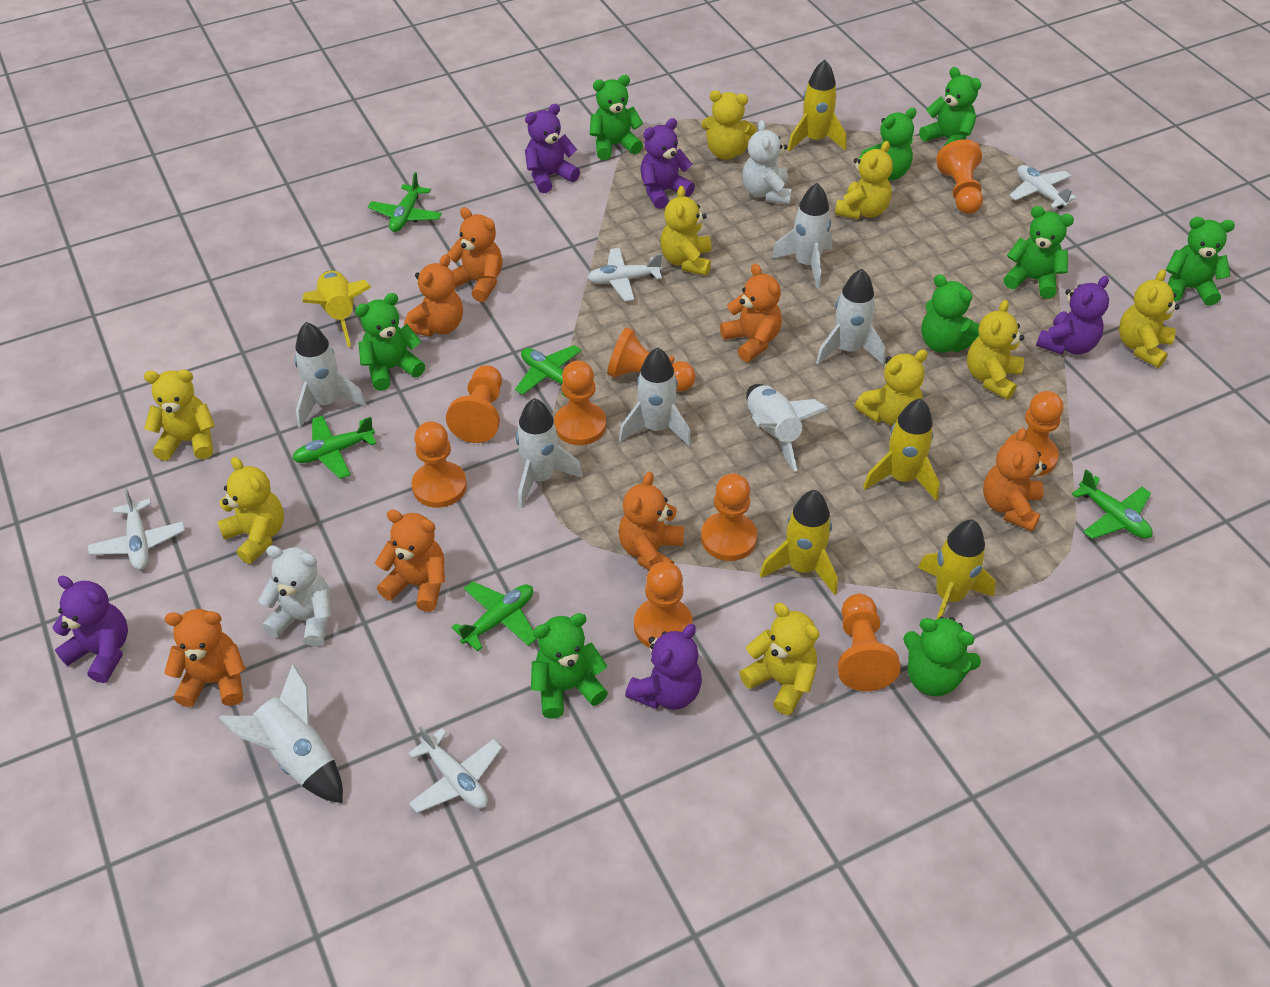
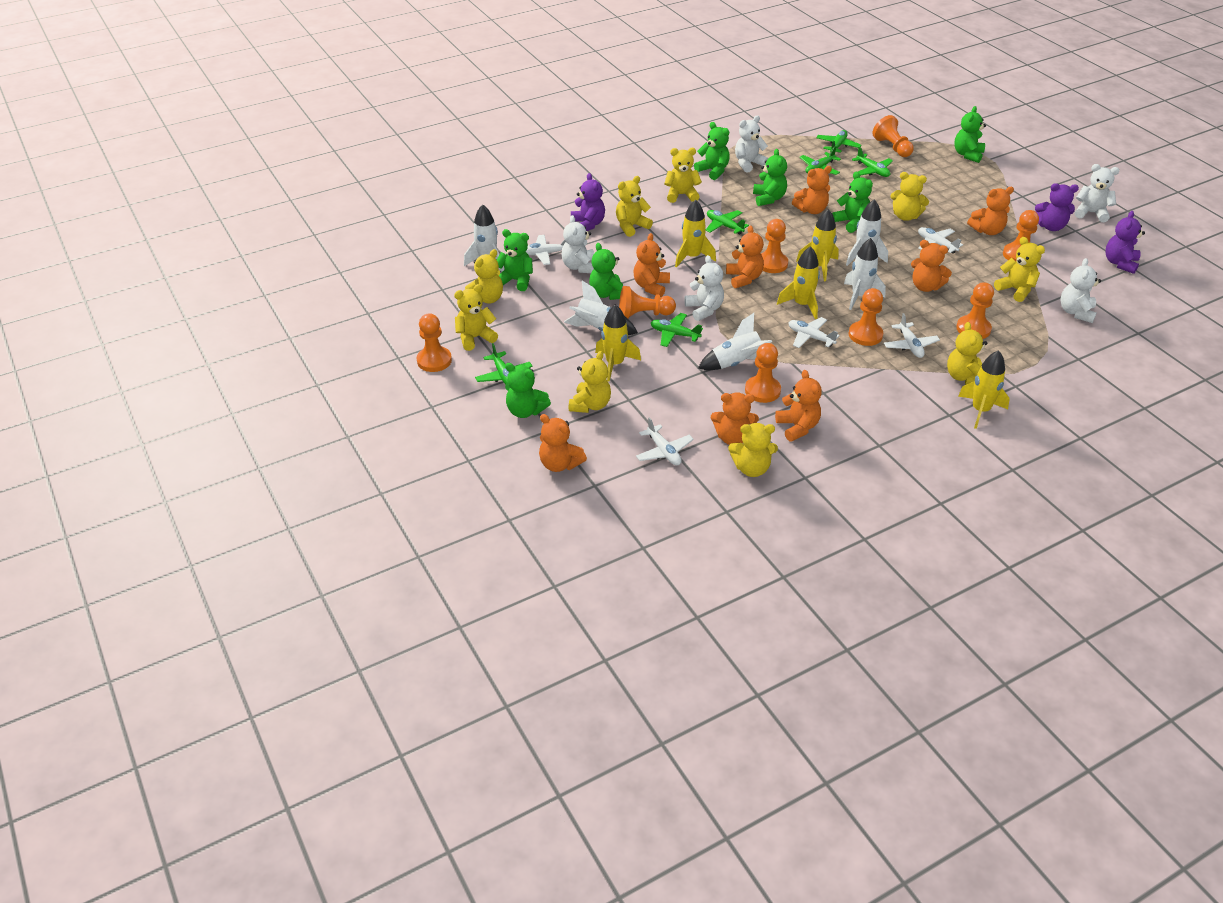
green plane: 5 -> 6
green teddy bear: 9 -> 7
orange pawn: 9 -> 8
orange teddy bear: 7 -> 8
purple teddy bear: 5 -> 3
white plane: 4 -> 5
white rocket: 7 -> 5
white teddy bear: 2 -> 5

